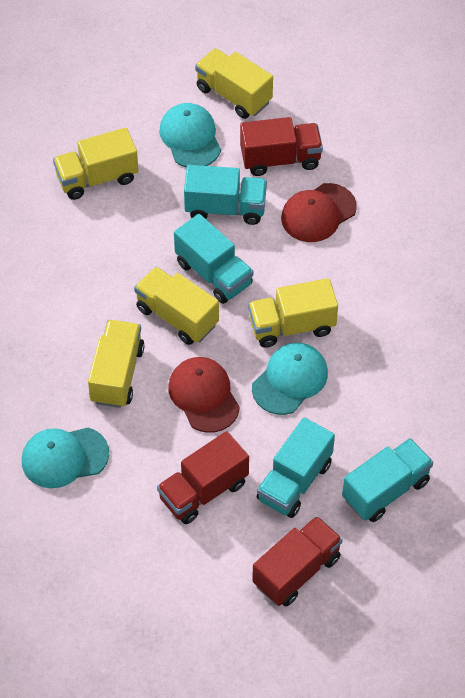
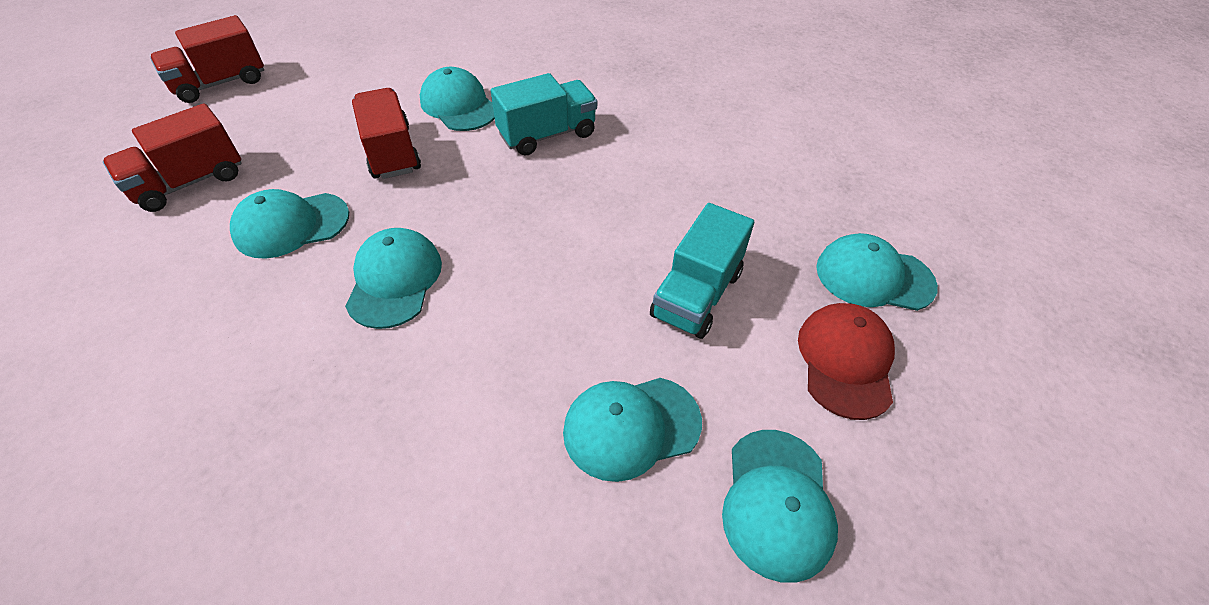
red cap: 2 -> 1
turquoise cap: 3 -> 6
turquoise truck: 4 -> 2
yellow truck: 5 -> 0

